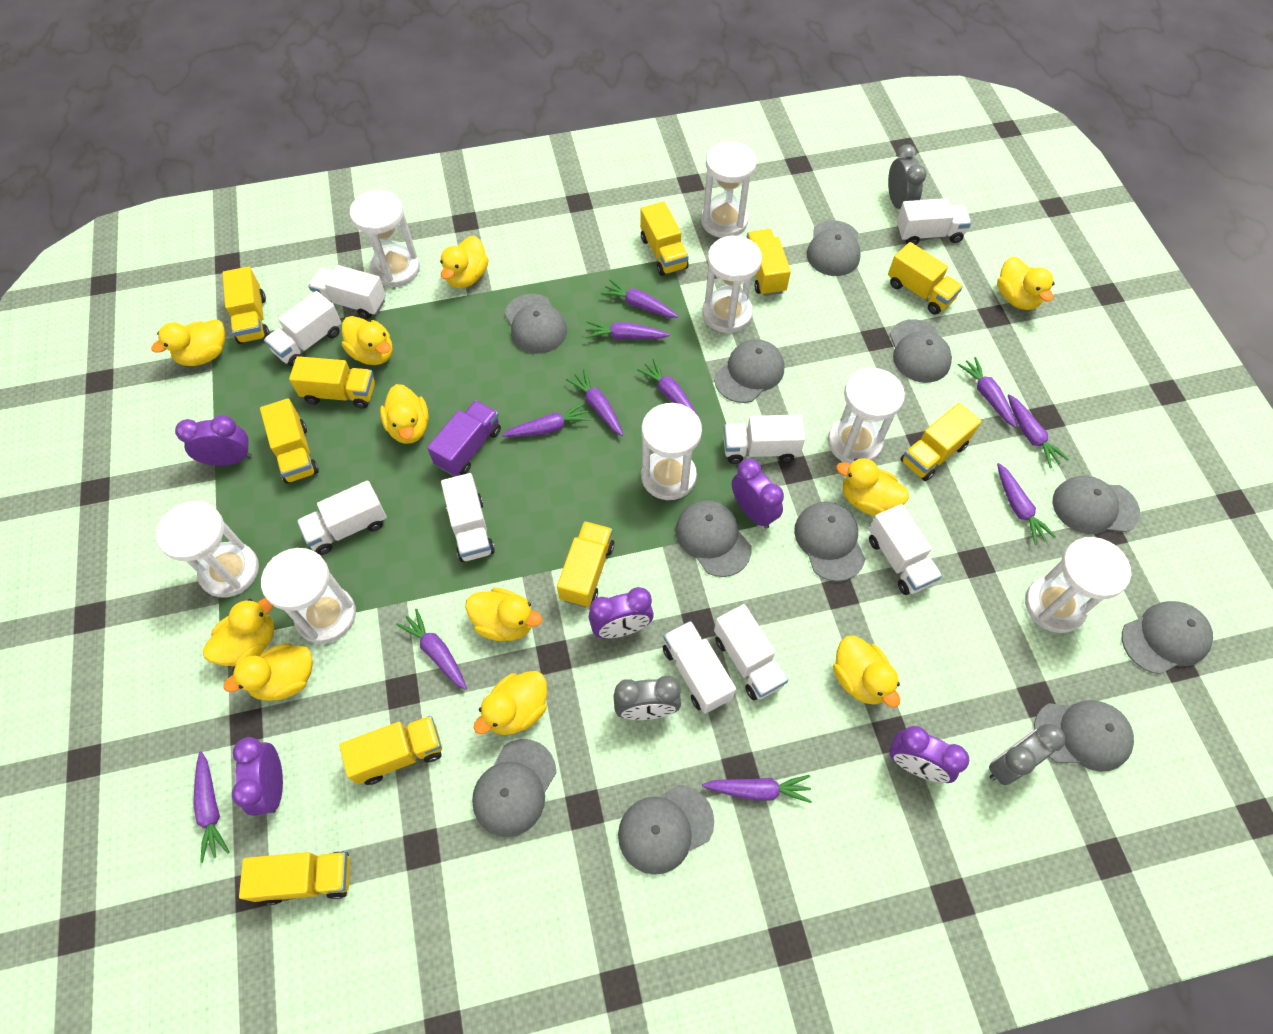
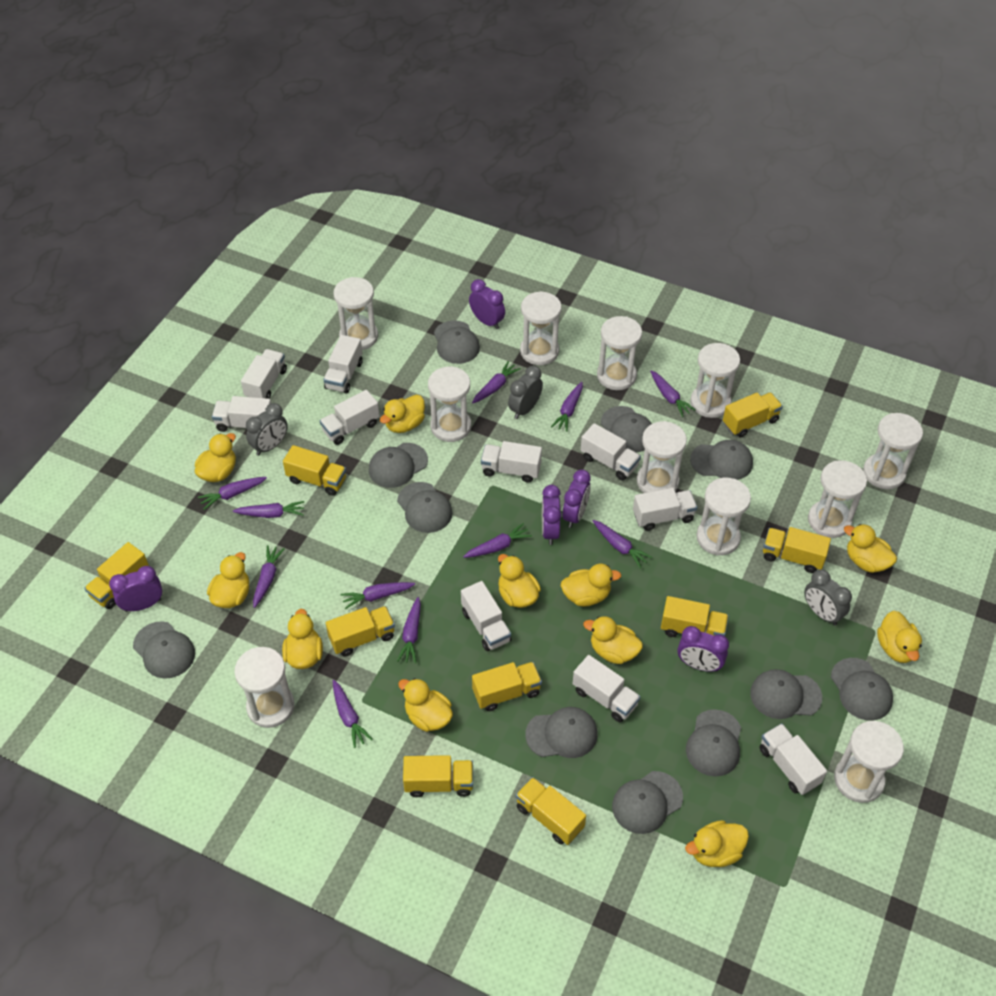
purple truck: 1 -> 0
white hourglass: 8 -> 11
white truck: 9 -> 10
yellow truck: 10 -> 9

